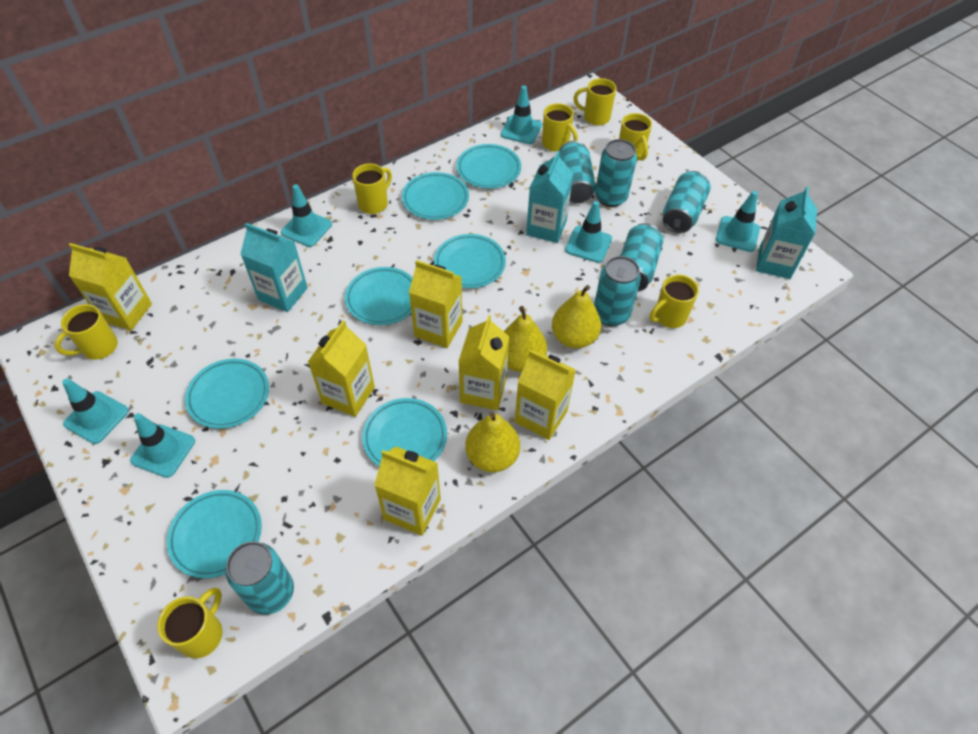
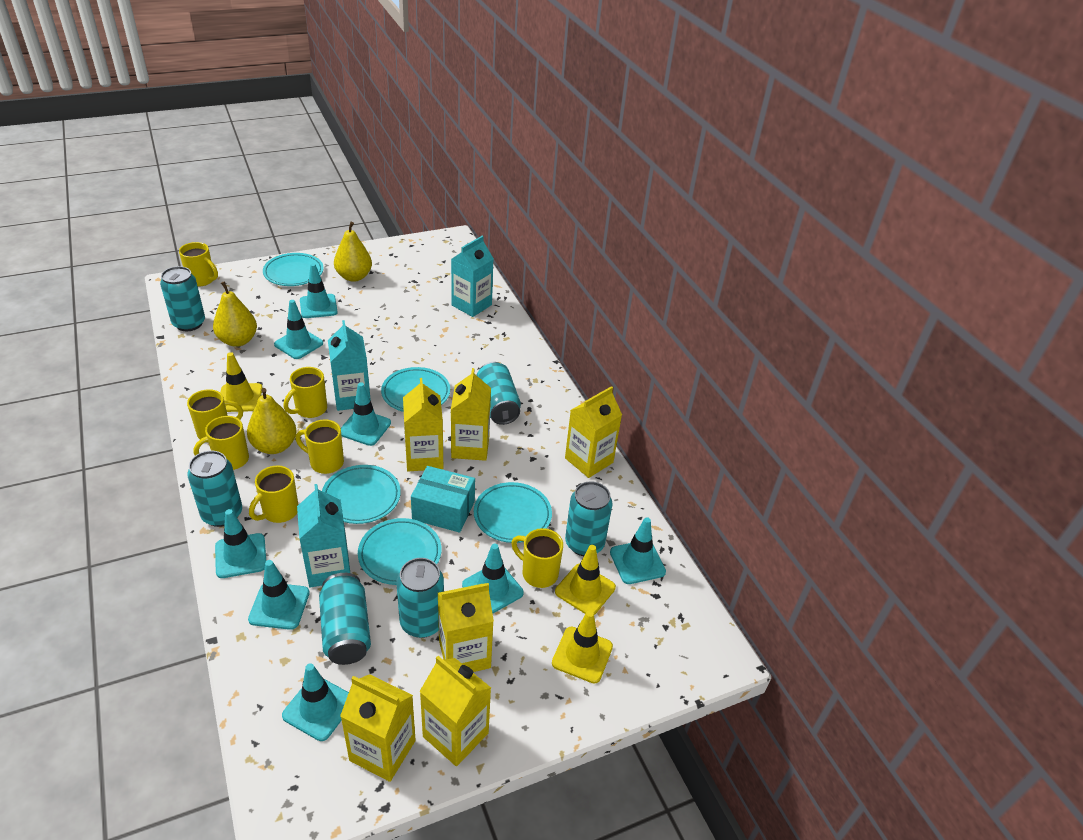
turquoise box: 0 -> 1
turquoise plate: 7 -> 5
turquoise traffic cone: 6 -> 8
yellow traffic cone: 0 -> 3

